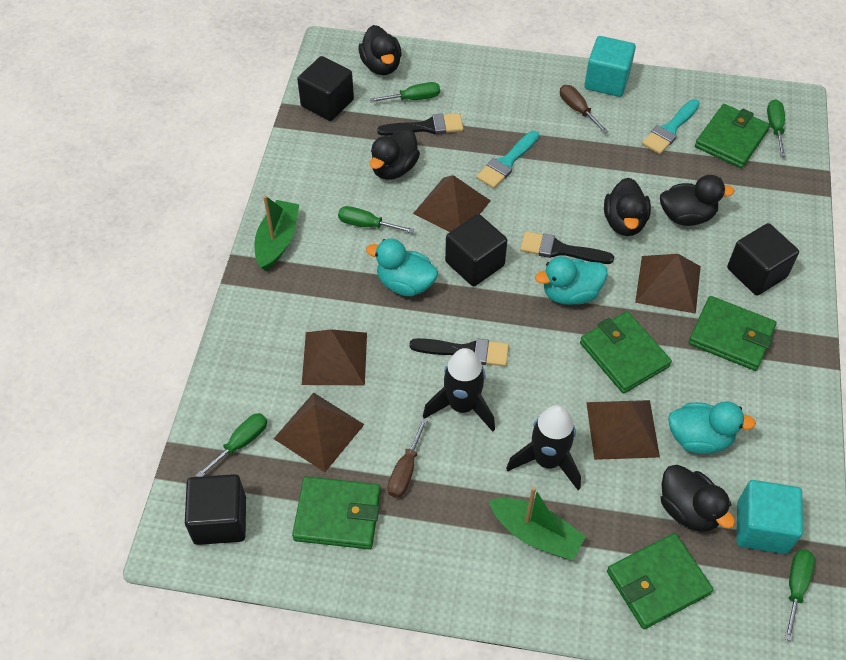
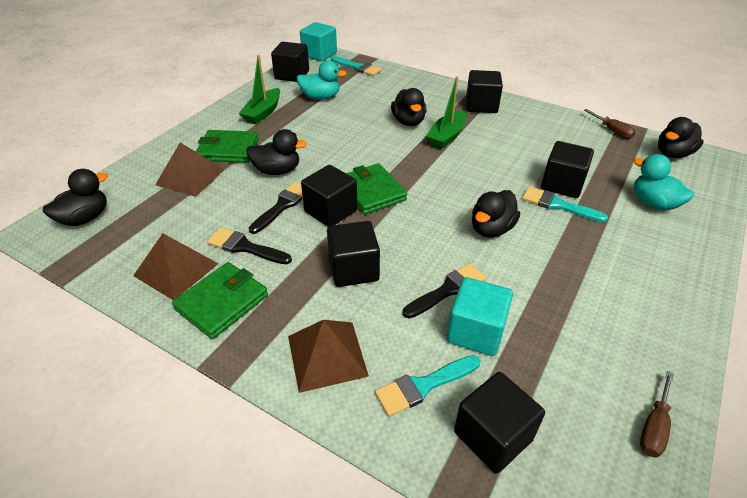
black cube: 4 -> 6
black rocket: 2 -> 0
brown pyramid: 5 -> 3
green screwdriver: 5 -> 0
green wallet: 5 -> 3
turquoise brush: 2 -> 3
turquoise duck: 3 -> 2

